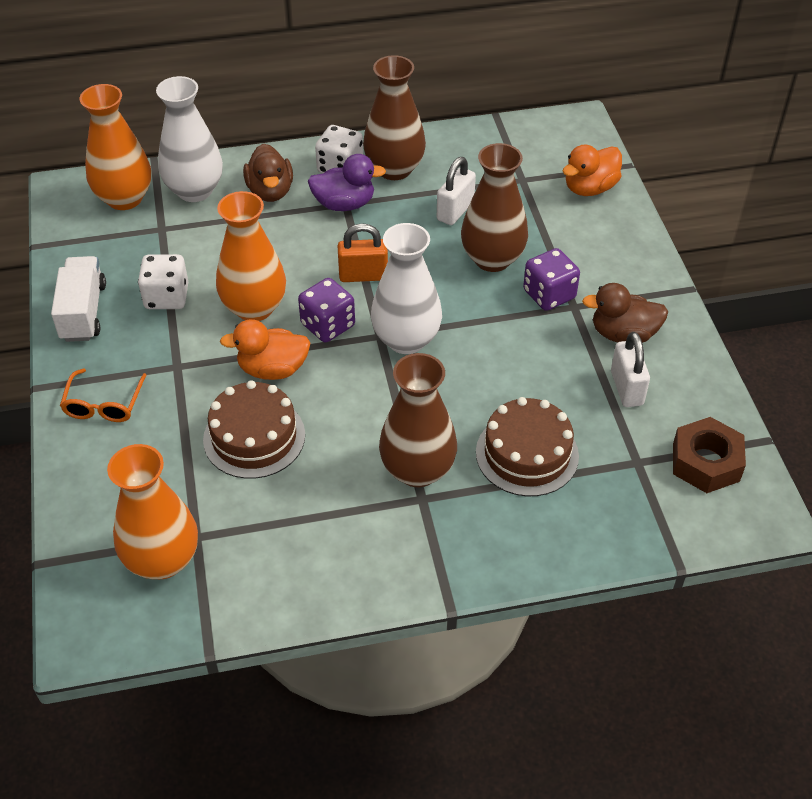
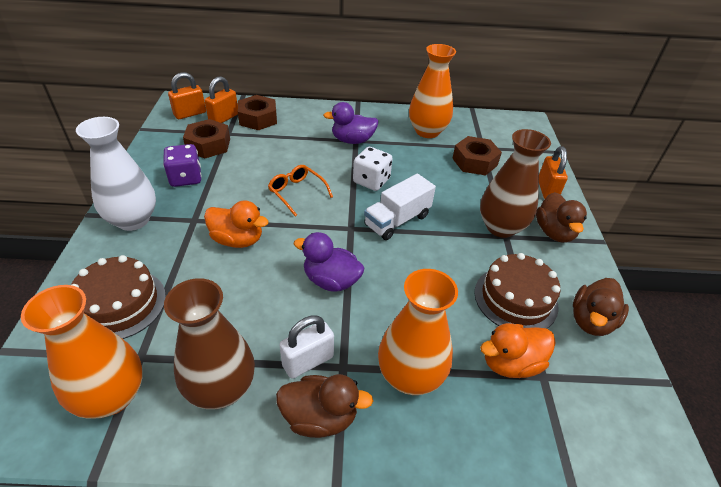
brown duck: 2 -> 3
brown nut: 1 -> 3
brown vase: 3 -> 2
orange padlock: 1 -> 3
purple dice: 2 -> 1
purple duck: 1 -> 2
white dice: 2 -> 1
white padlock: 2 -> 1
white vase: 2 -> 1

